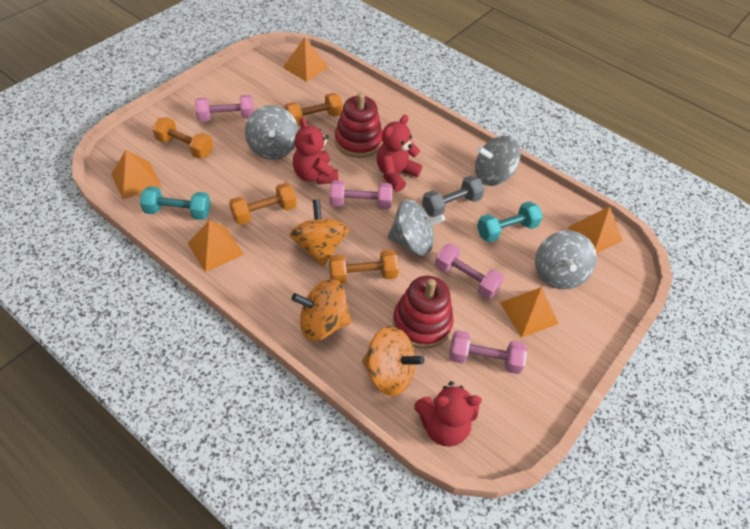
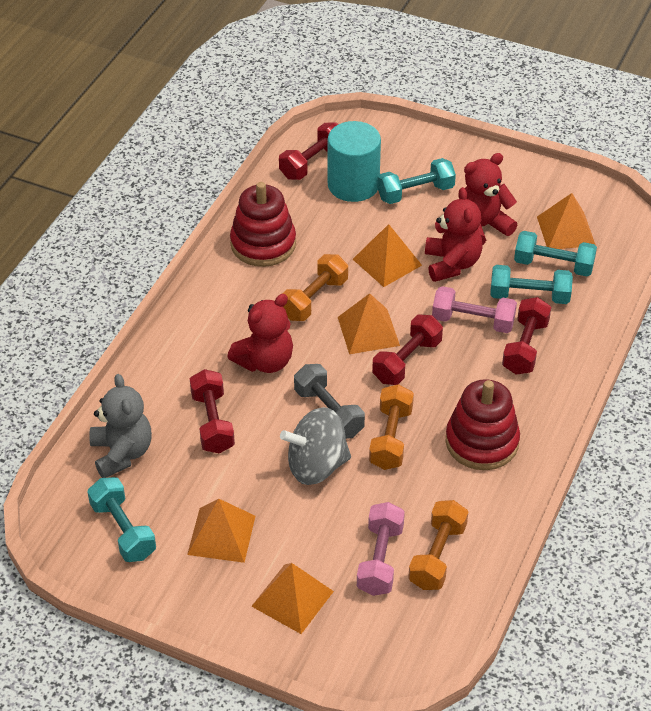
grey spinning top: 4 -> 1
grey teddy bear: 0 -> 1
orange dumbbell: 4 -> 3
orange spinning top: 3 -> 0
pink dumbbell: 4 -> 2
red dumbbell: 0 -> 4
turquoise cylinder: 0 -> 1
turquoise dumbbell: 2 -> 4

